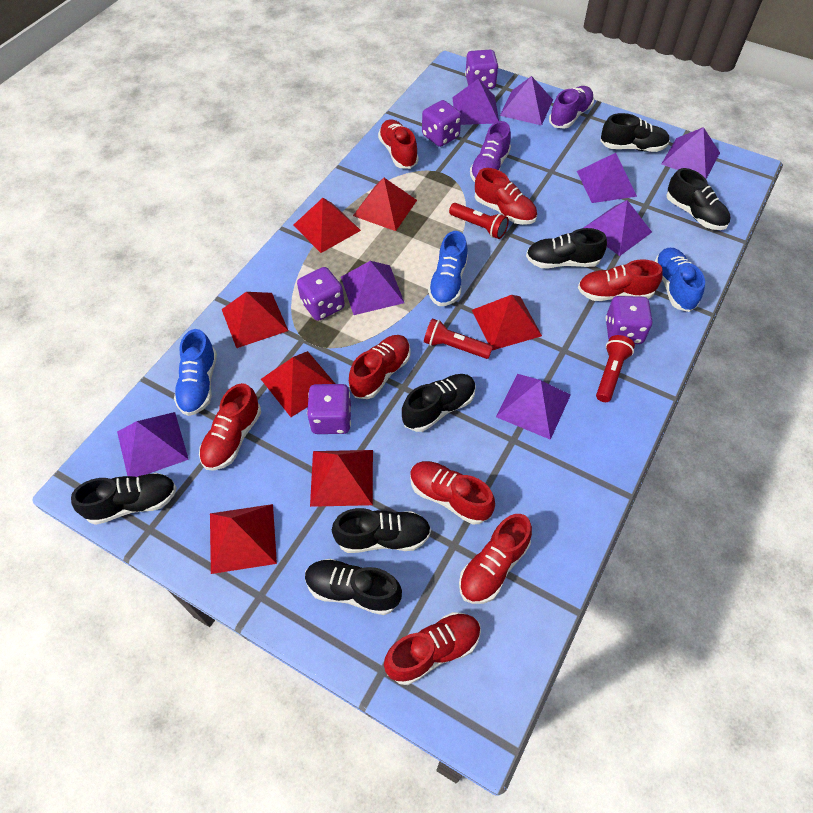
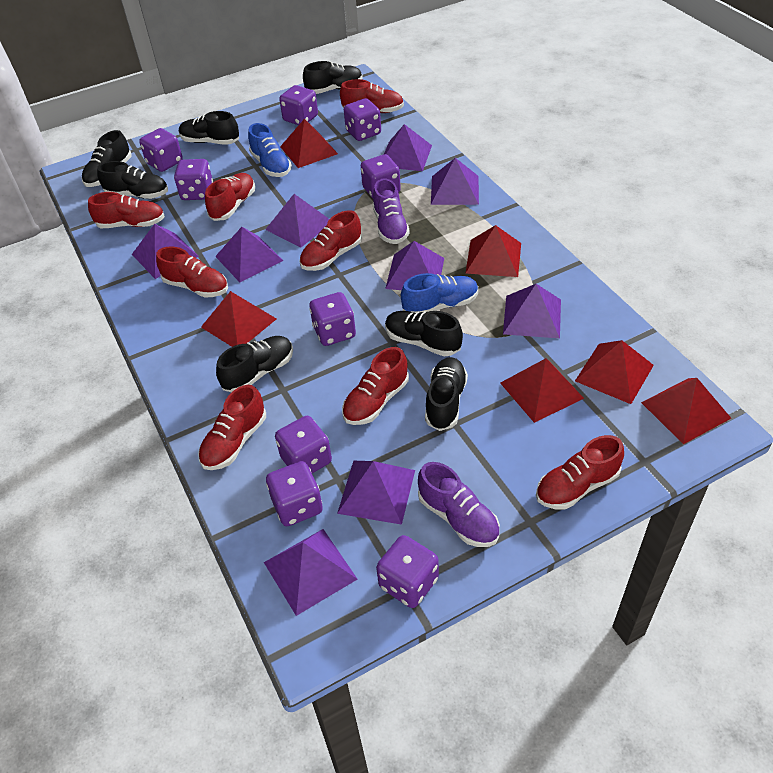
blue shoe: 3 -> 2
purple dice: 5 -> 9
purple pyramid: 8 -> 9
red flashlight: 3 -> 0
red pyramid: 7 -> 6

